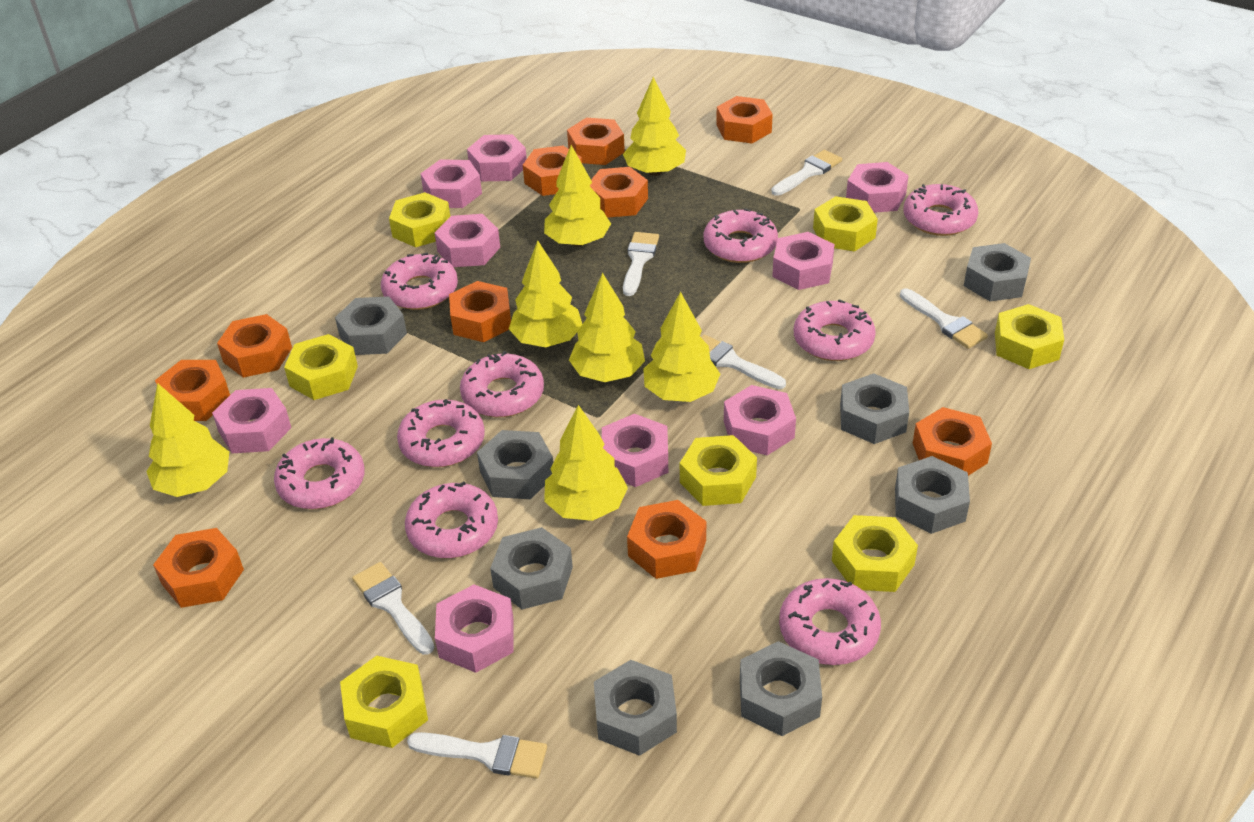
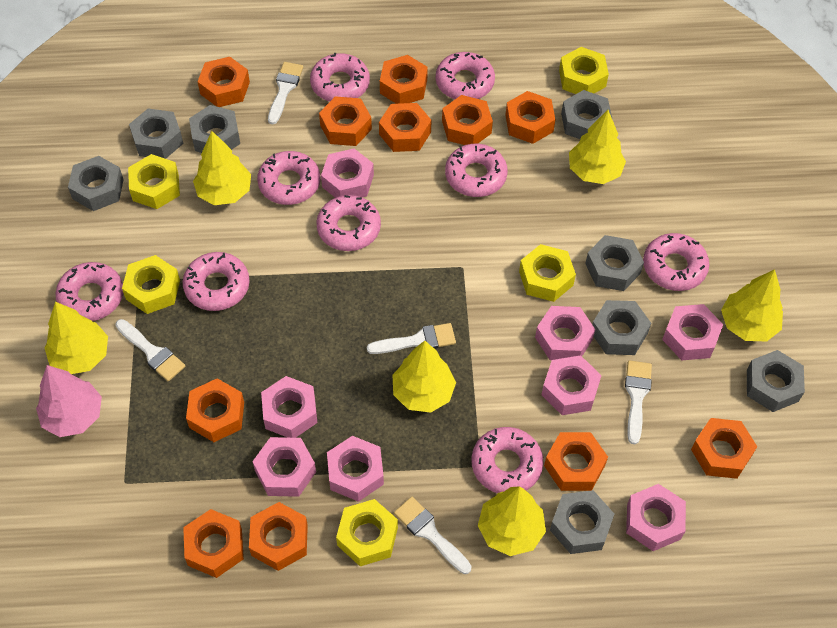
orange nut: 10 -> 11
pink nut: 9 -> 8
pink tree: 0 -> 1
white brush: 6 -> 5
yellow nut: 7 -> 5
yellow tree: 7 -> 6

